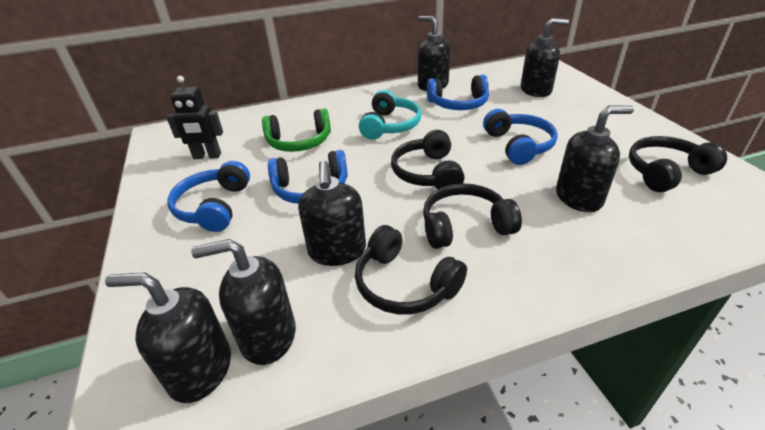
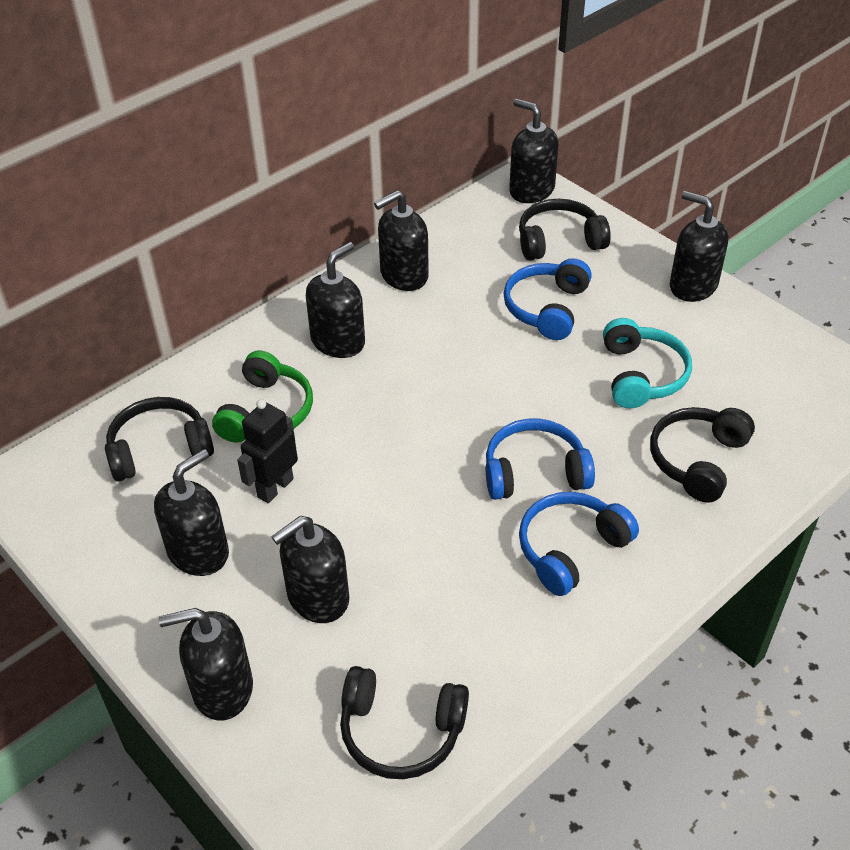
black soap dispenser: 6 -> 7
blue headphones: 4 -> 3

